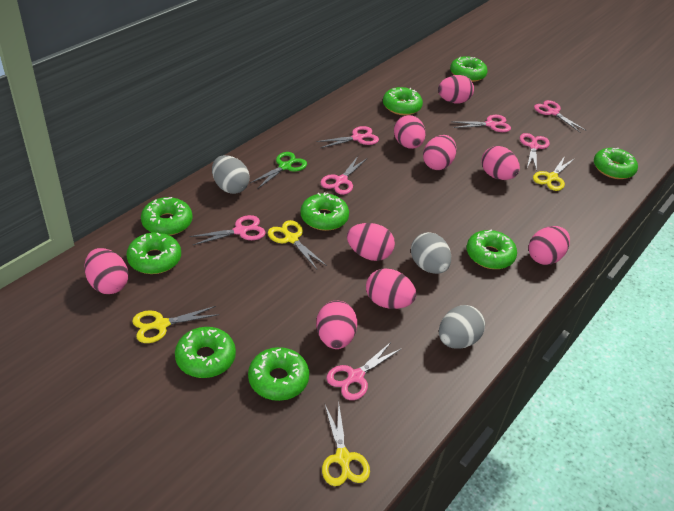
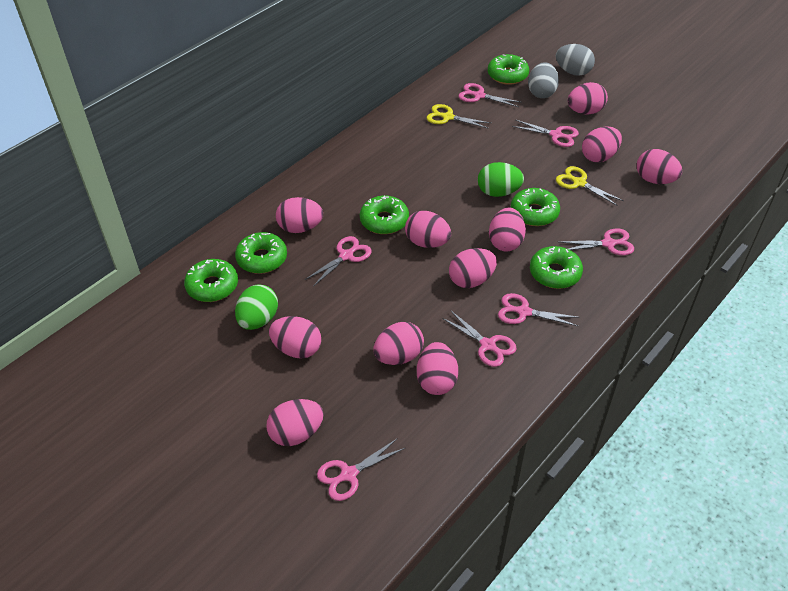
green donut: 9 -> 6
green egg: 0 -> 2
green scissors: 1 -> 0
grey egg: 3 -> 2
pink egg: 9 -> 11
yellow scissors: 4 -> 2

